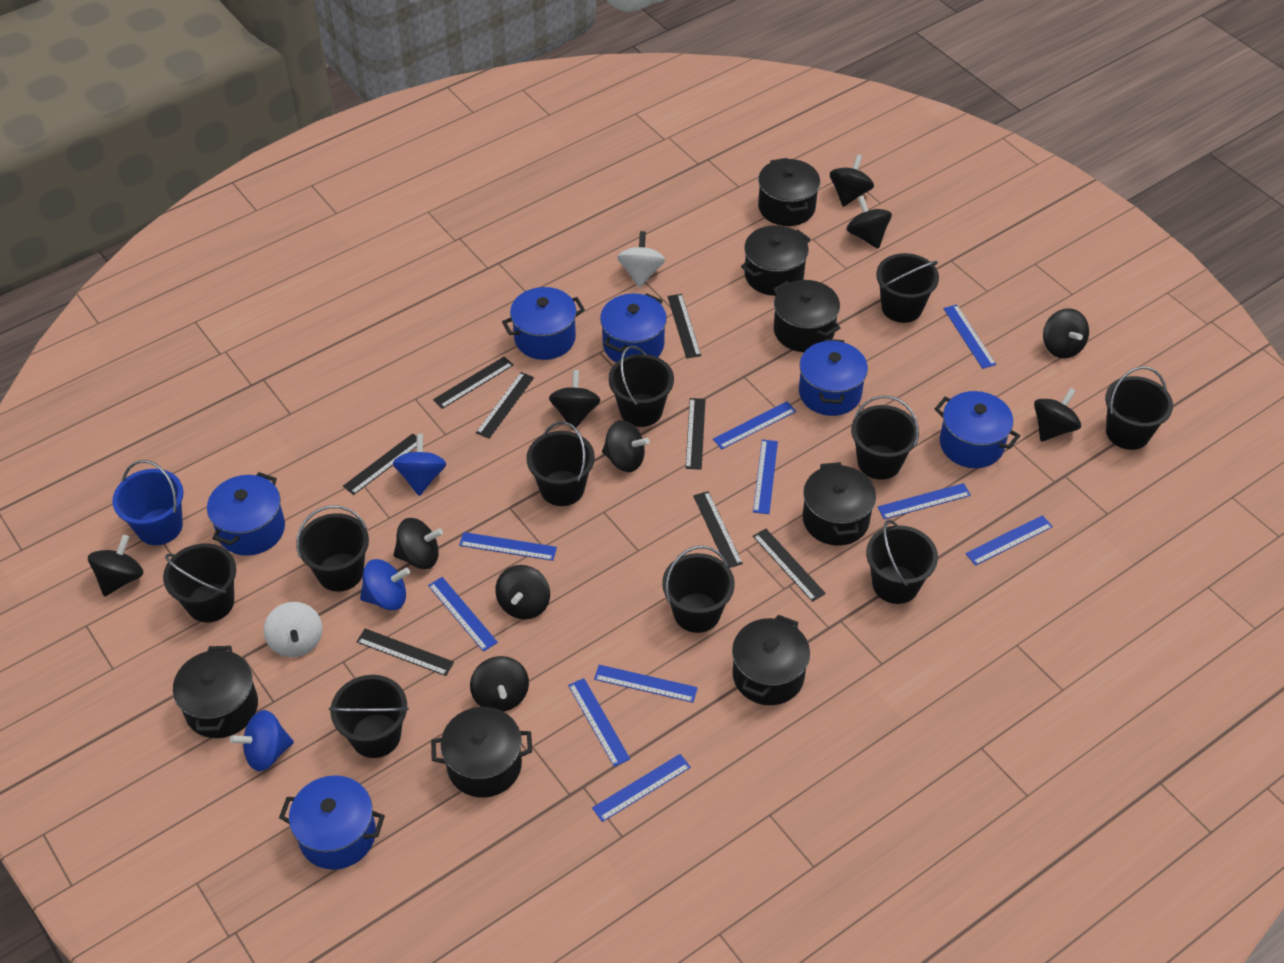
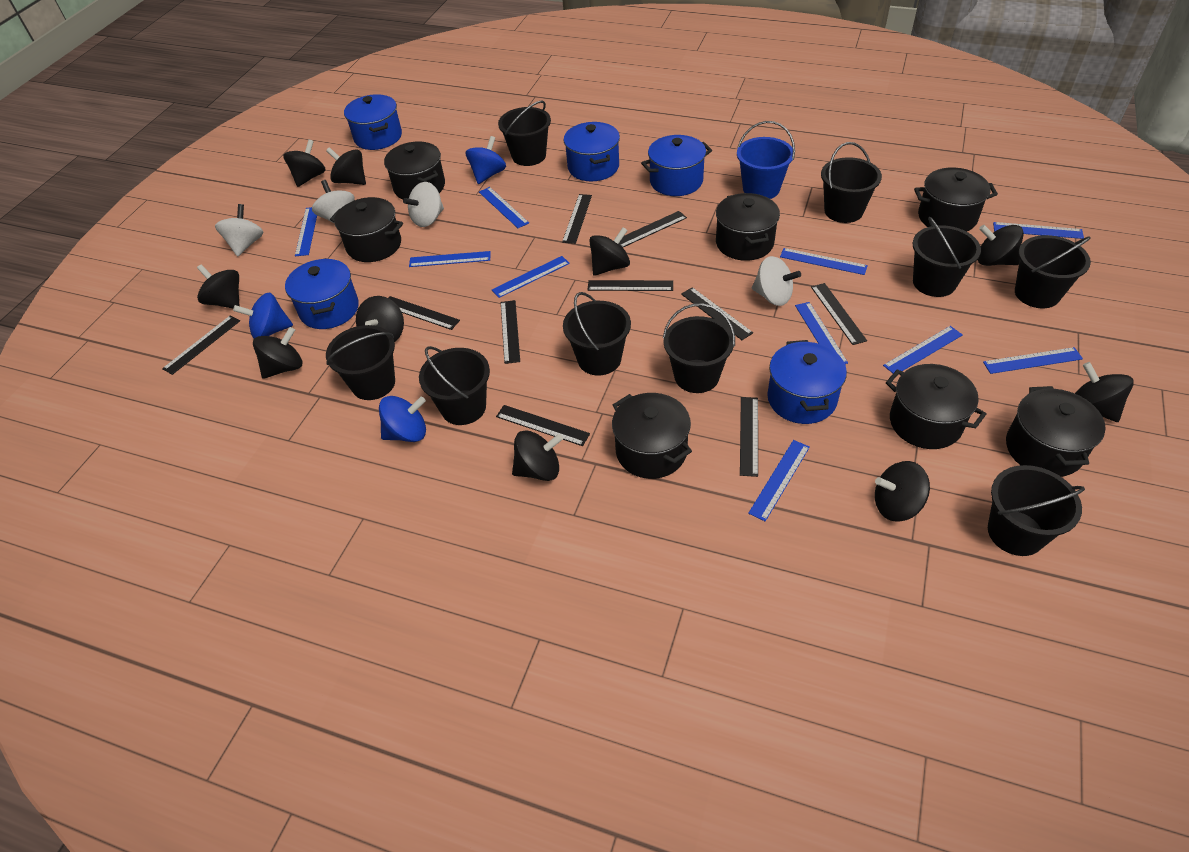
black bucket: 10 -> 9
black ruler: 8 -> 10
blue pot: 6 -> 5
white spinning top: 2 -> 4

